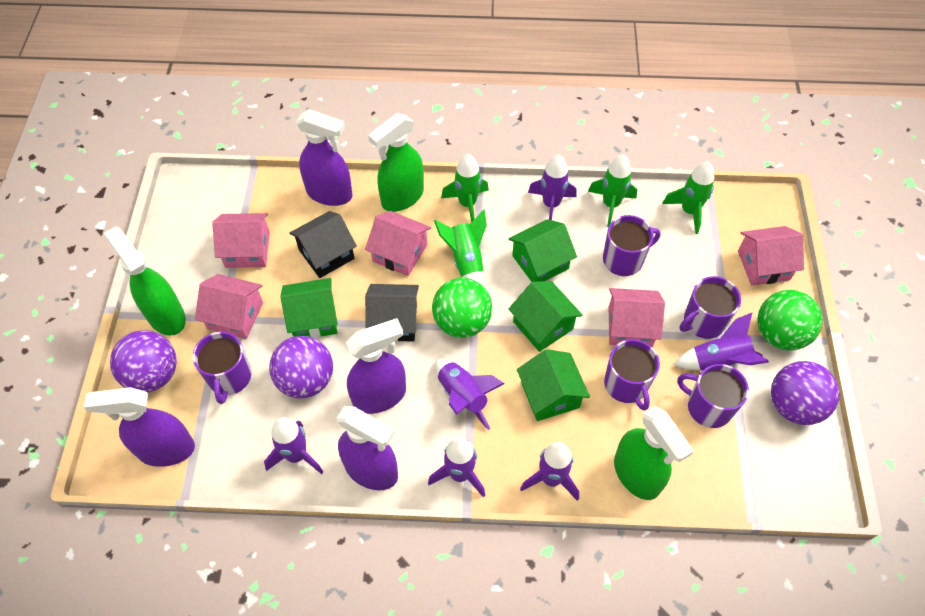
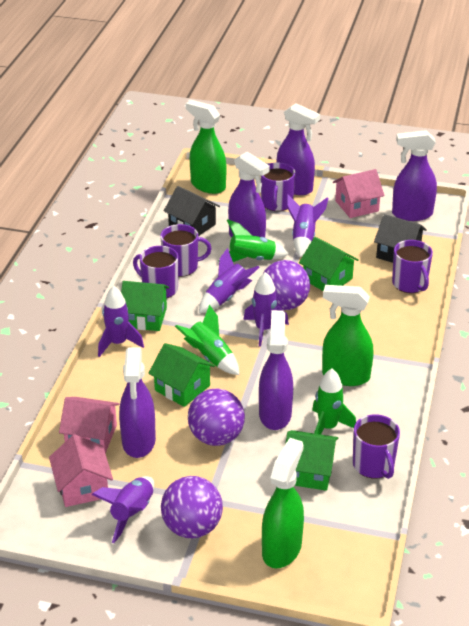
green ball: 2 -> 0
green rocket: 4 -> 3
pink house: 5 -> 3
purple rocket: 6 -> 5
purple spray bottle: 4 -> 5

